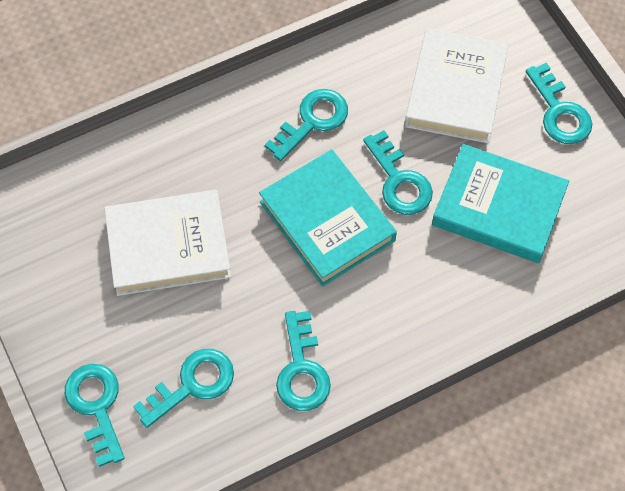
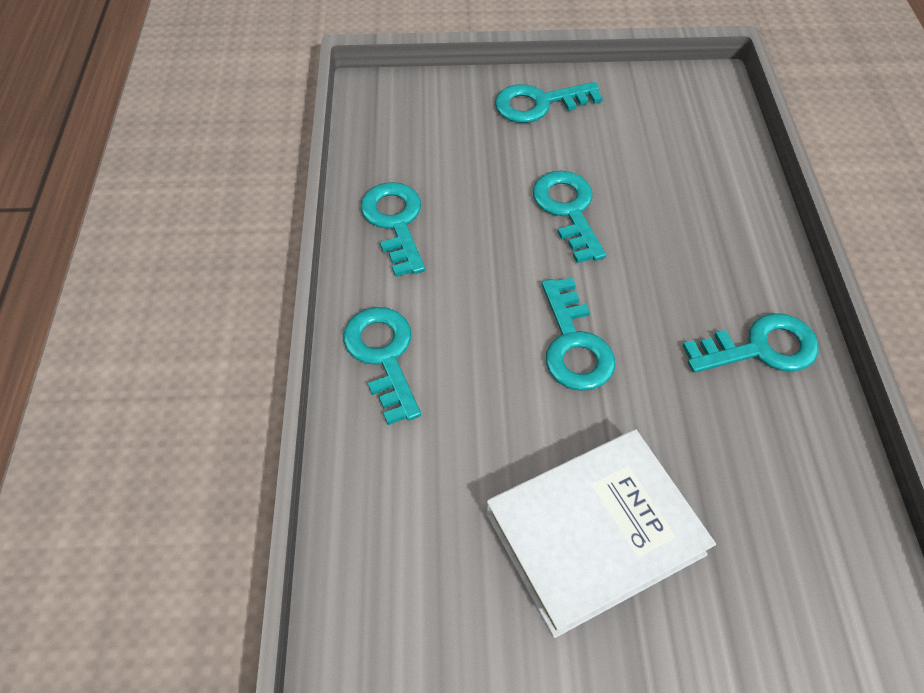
turquoise book: 2 -> 0
white book: 2 -> 1

